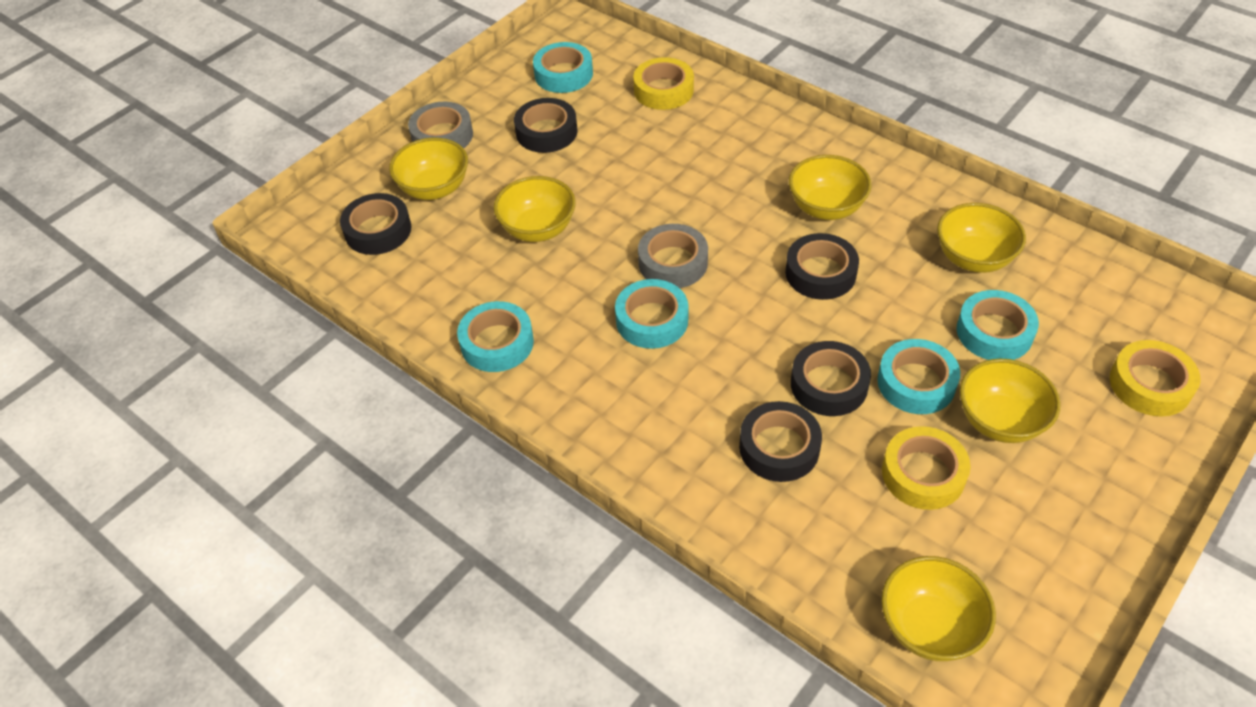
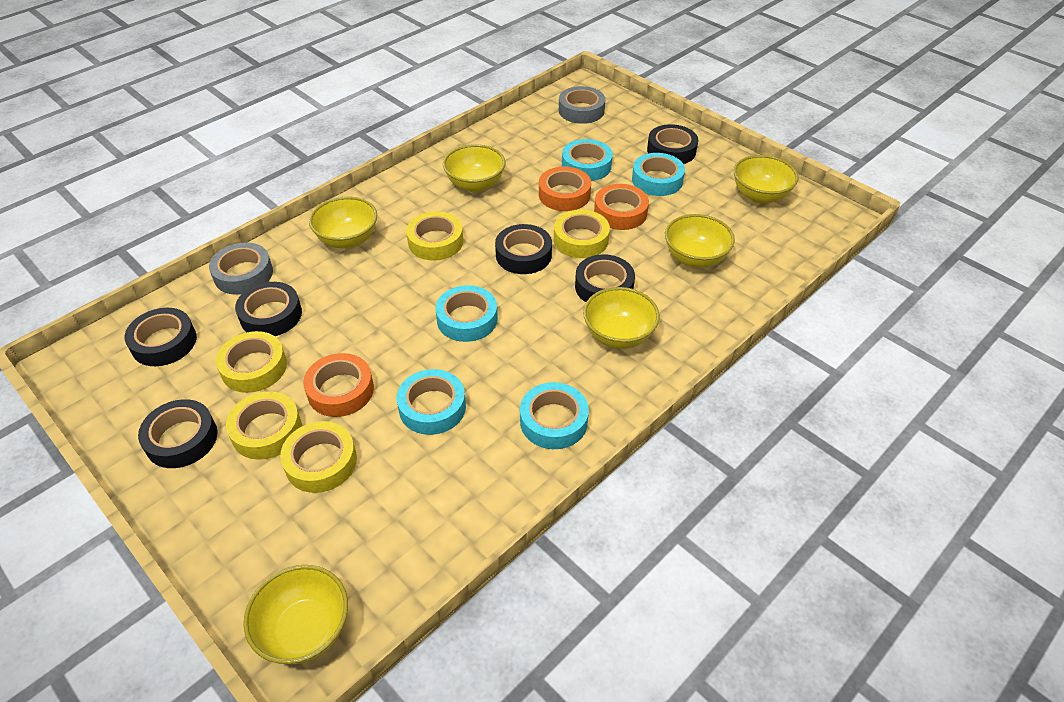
black tape: 5 -> 6
orange tape: 0 -> 3
yellow tape: 3 -> 5

